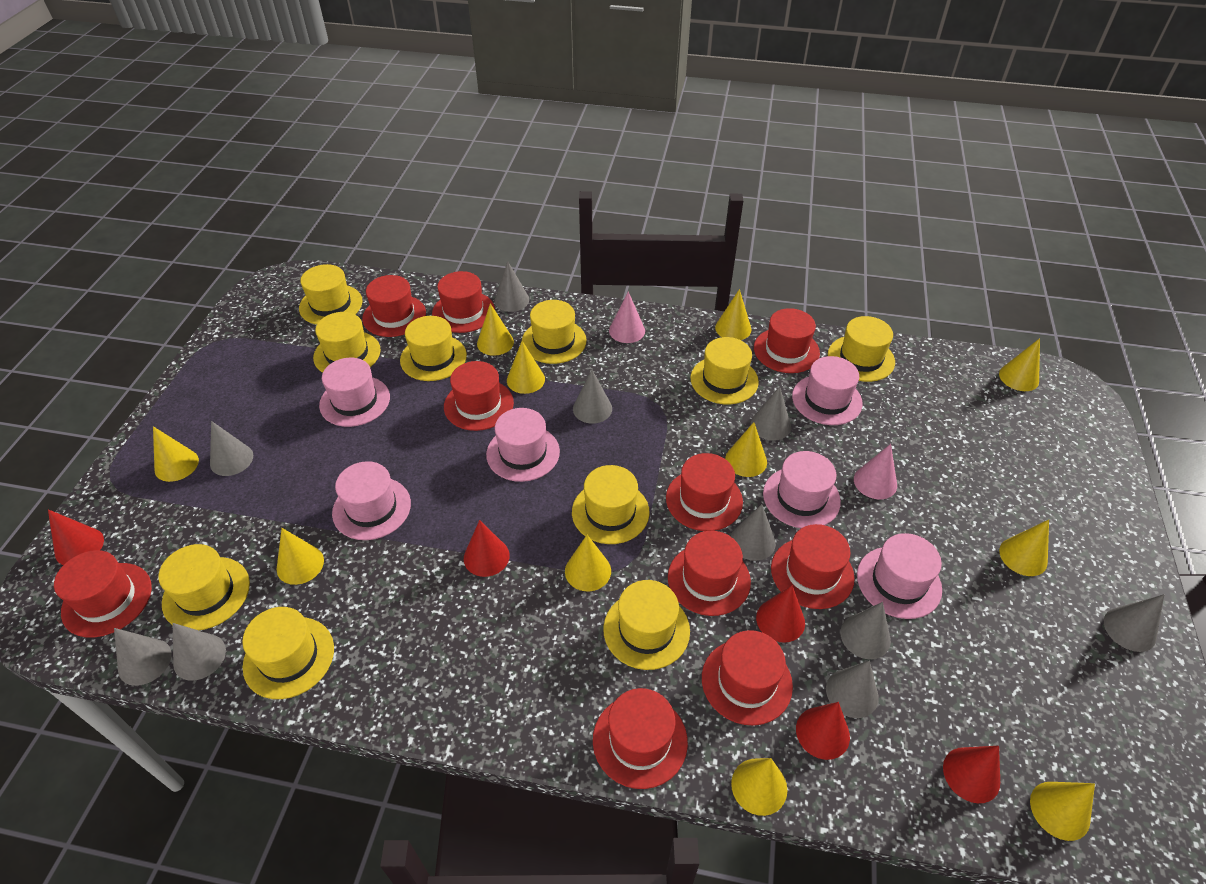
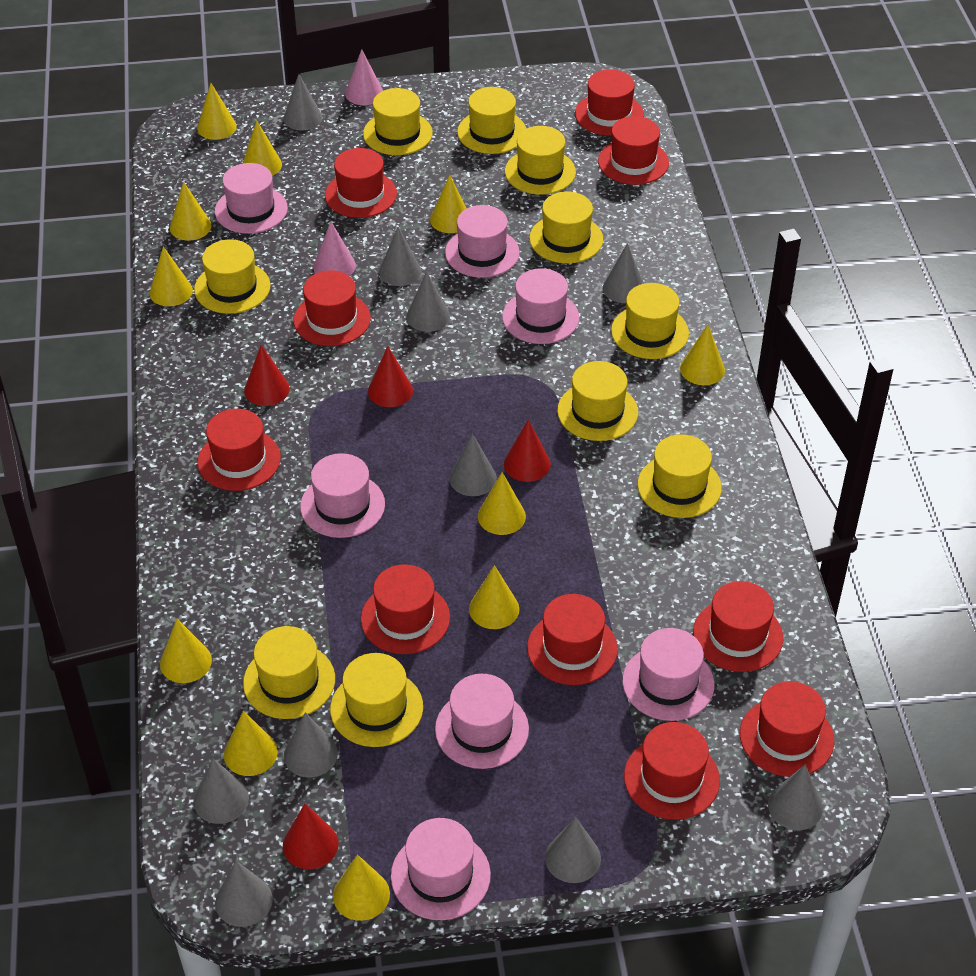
pink hat: 6 -> 7
red cone: 5 -> 4

